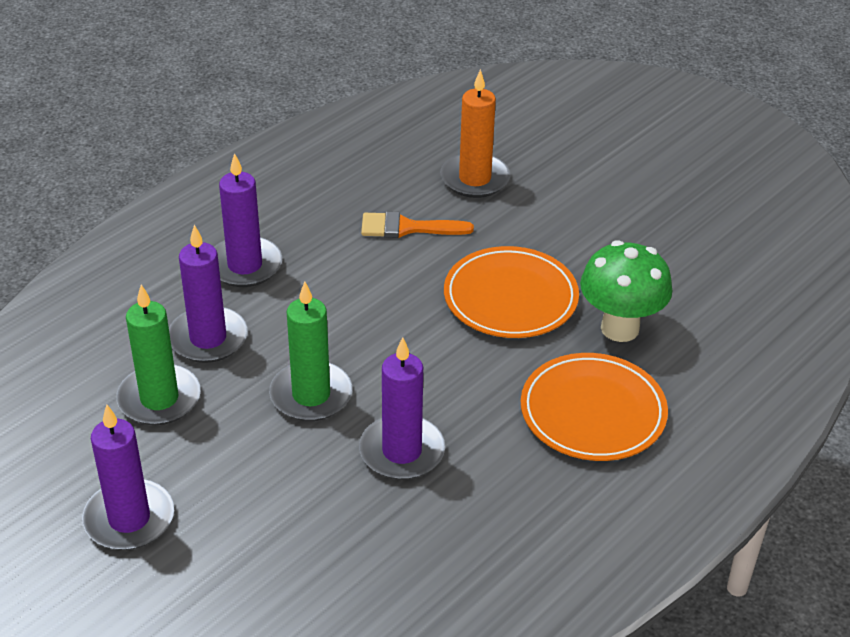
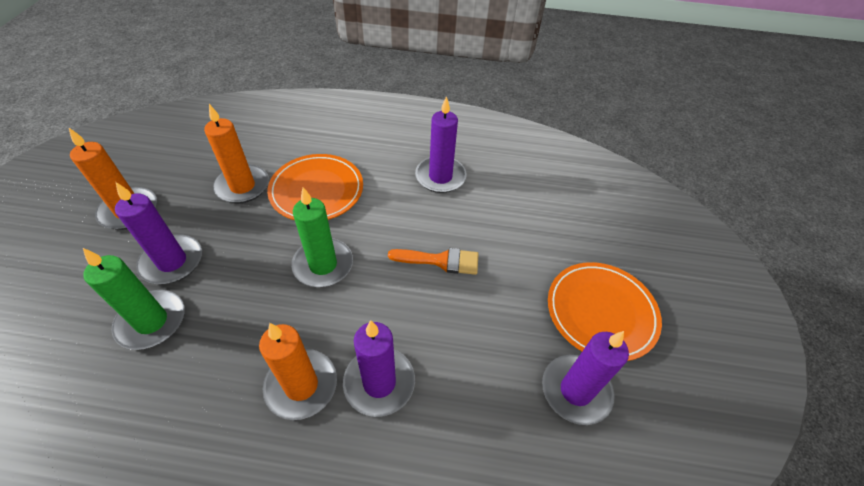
green mushroom: 1 -> 0
orange candle: 1 -> 3

